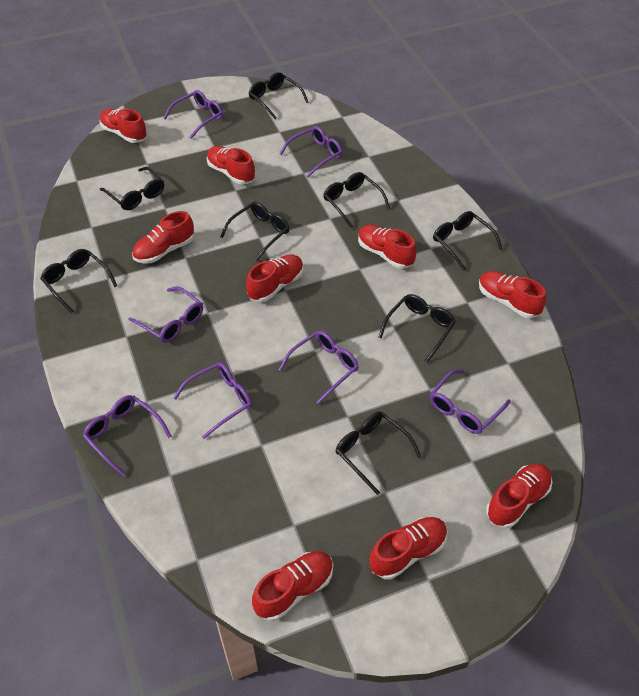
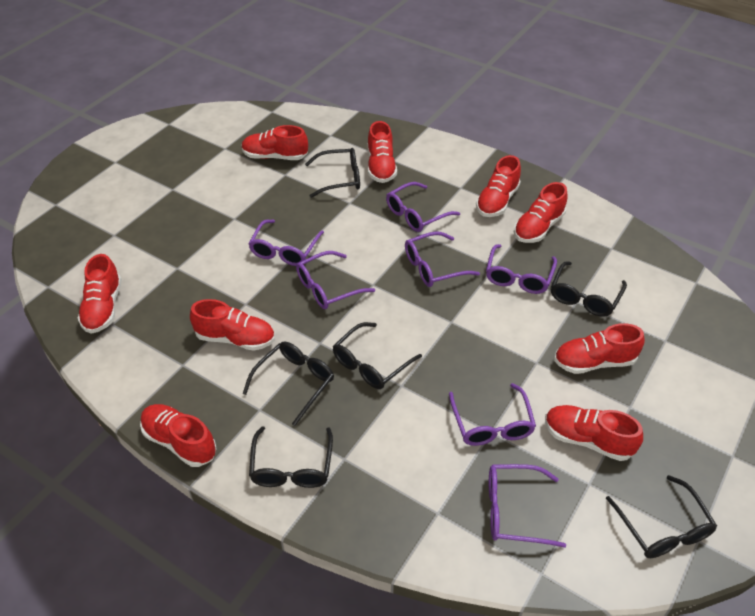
black glasses: 8 -> 6

